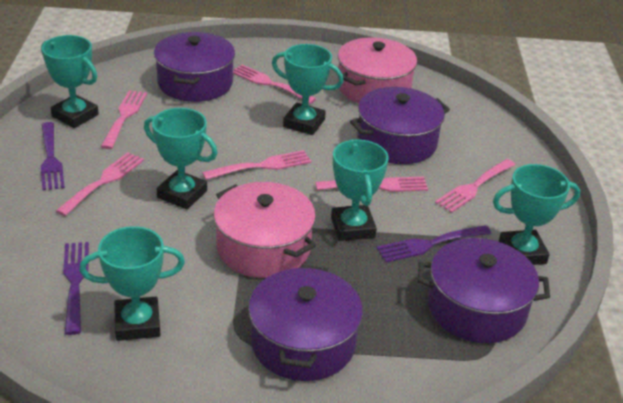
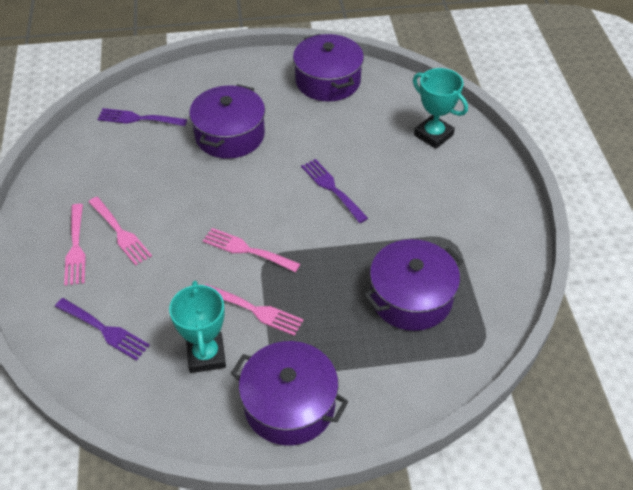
pink fork: 6 -> 4
pink pot: 2 -> 0
turquoise trophy: 6 -> 2

